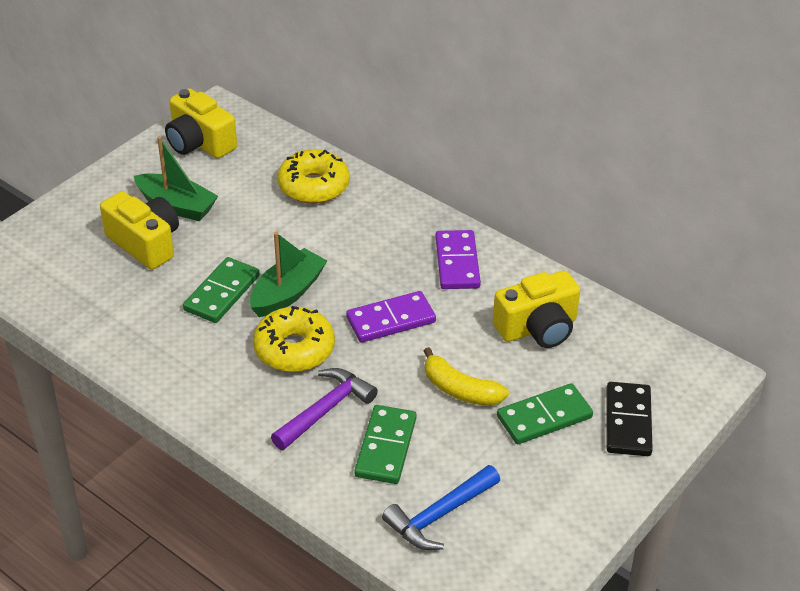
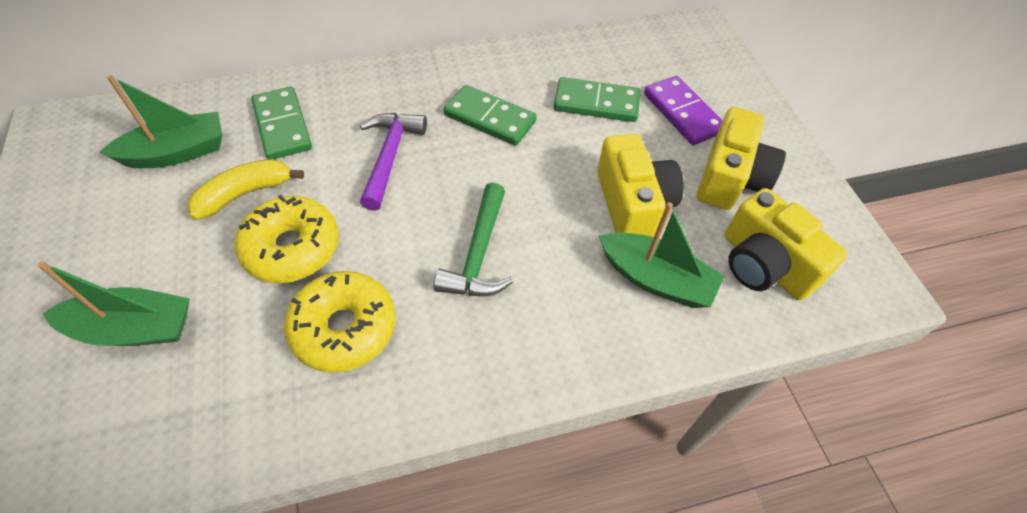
black domino: 1 -> 0
blue hammer: 1 -> 0
green boat: 2 -> 3
green hammer: 0 -> 1
purple domino: 2 -> 1

